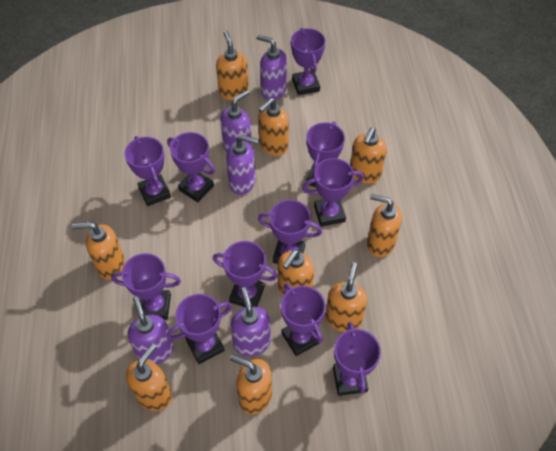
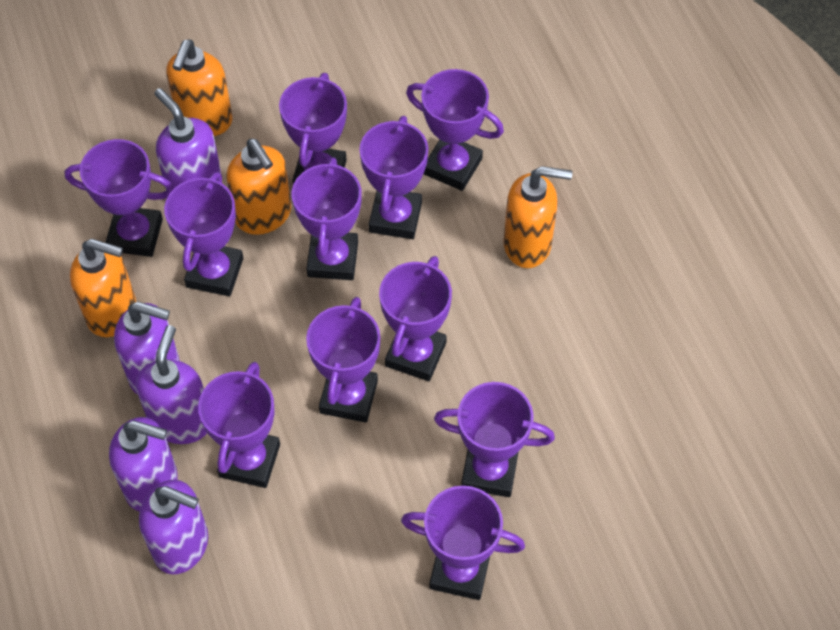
orange soap dispenser: 9 -> 4

